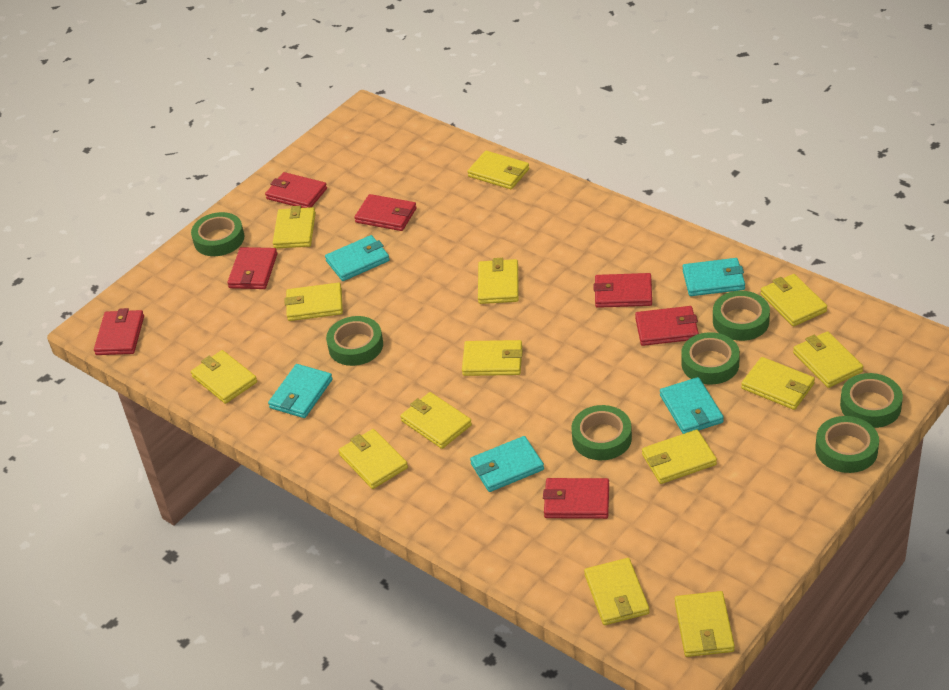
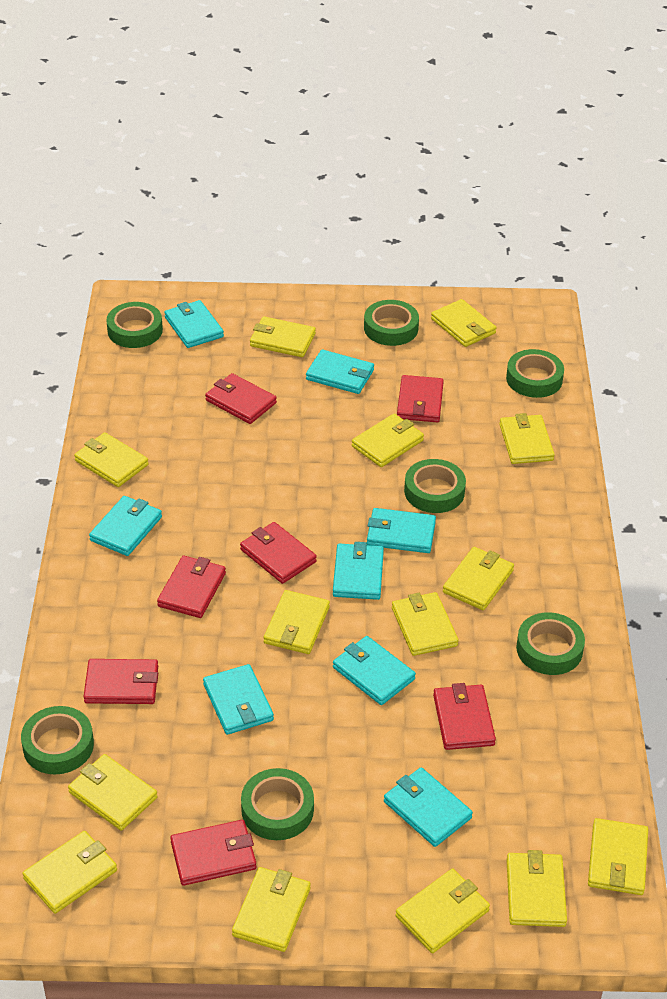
turquoise wallet: 5 -> 8

